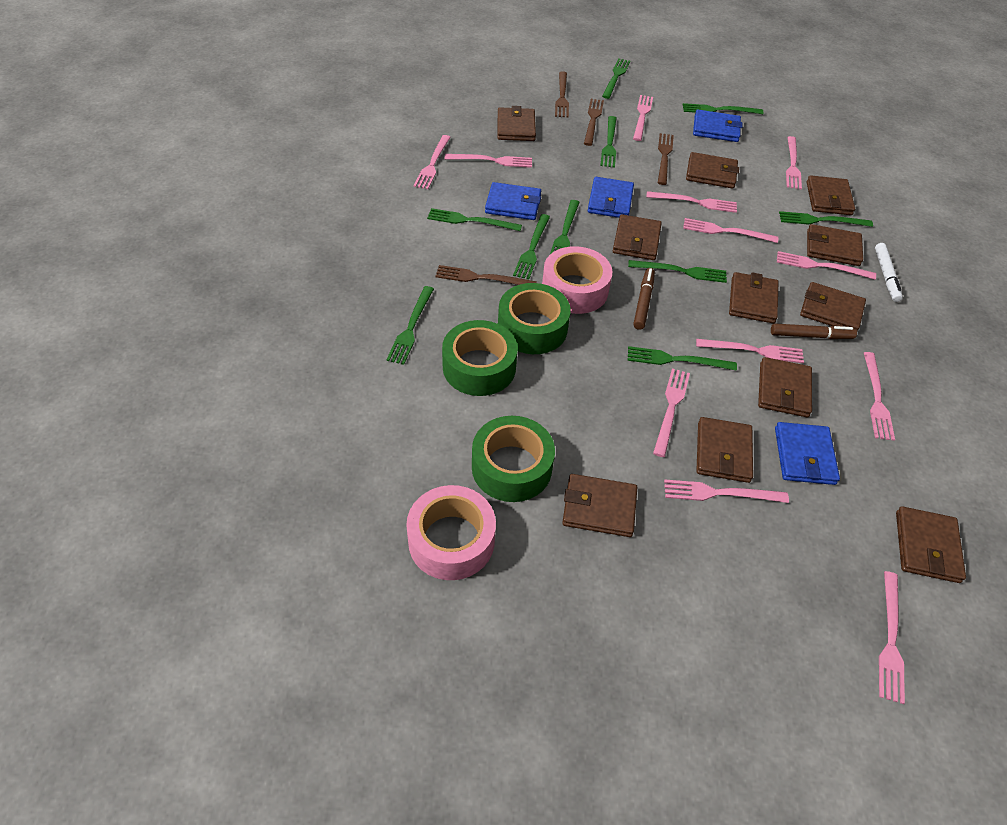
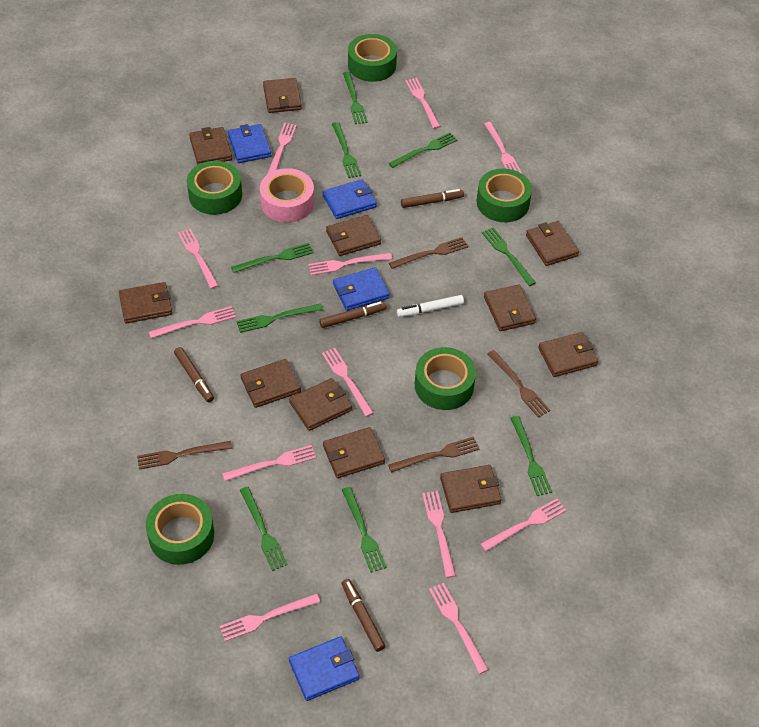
brown marker: 2 -> 4
green fork: 10 -> 9
green tape: 3 -> 5
pink tape: 2 -> 1

